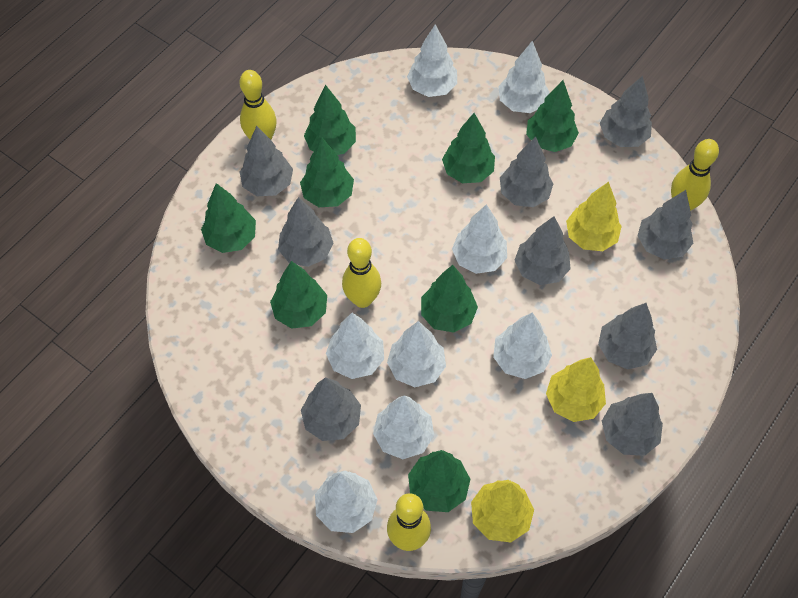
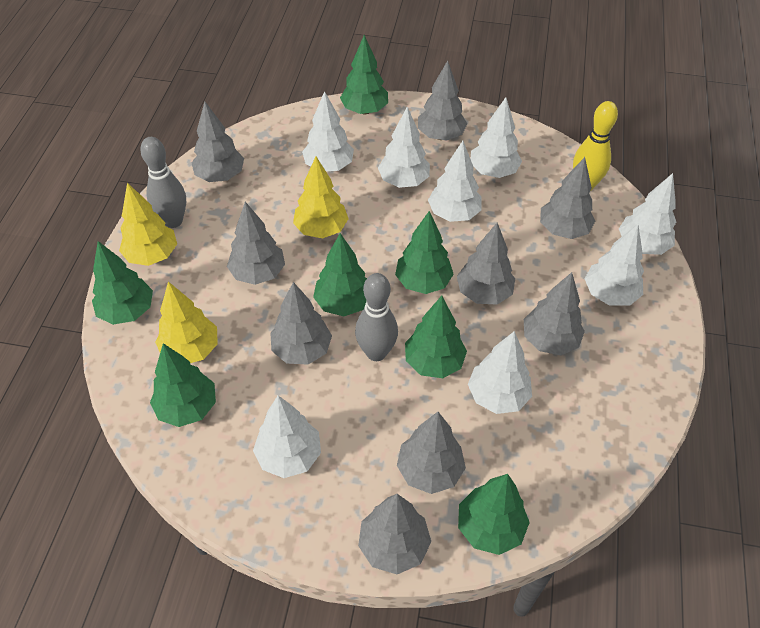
green tree: 8 -> 7
grey bowling pin: 0 -> 2
yellow bowling pin: 4 -> 1

